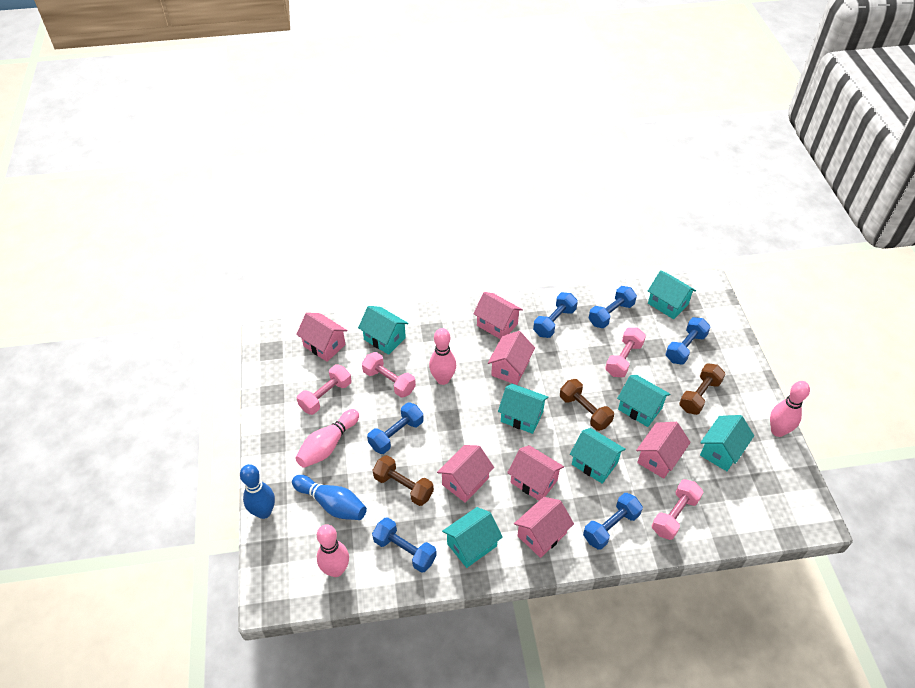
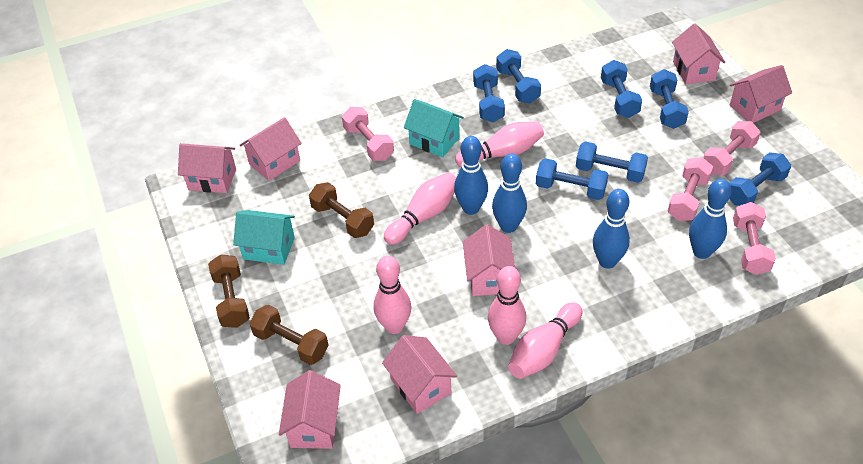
blue bowling pin: 2 -> 4
blue dumbbell: 6 -> 7
pink bowling pin: 4 -> 5
turquoise house: 7 -> 2

